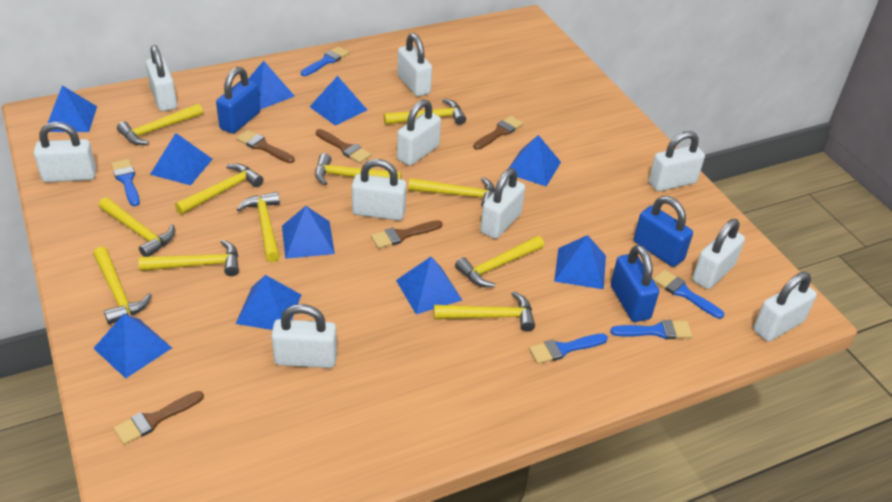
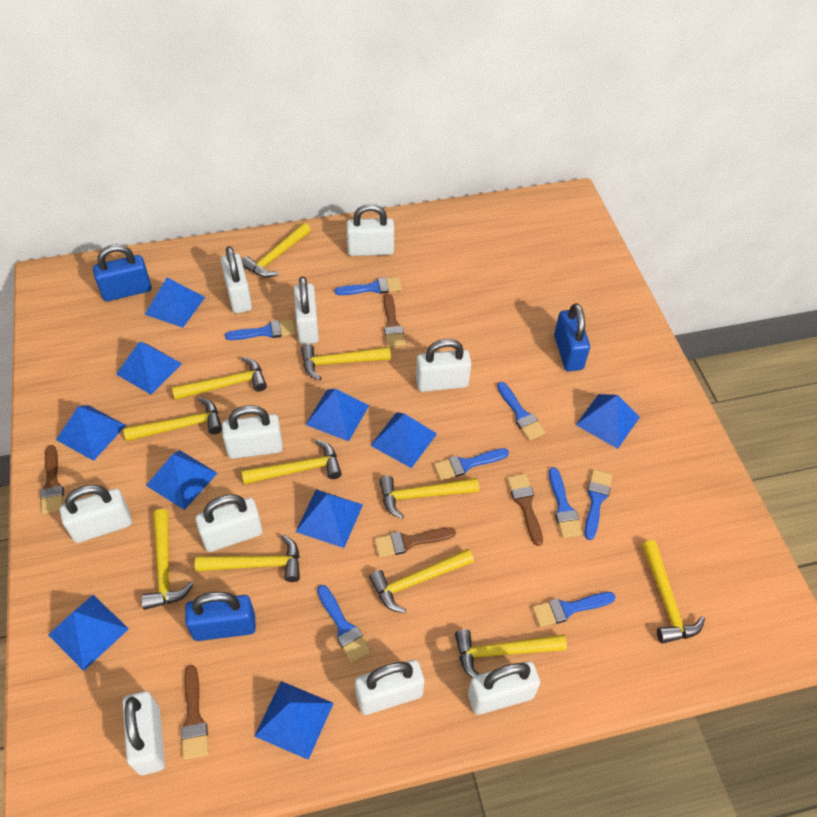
blue brush: 5 -> 8

